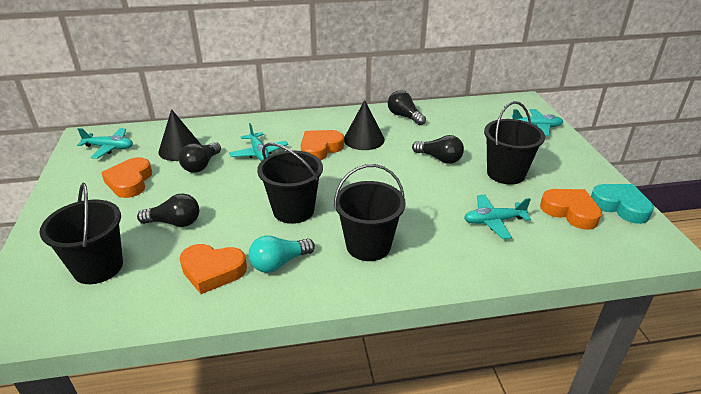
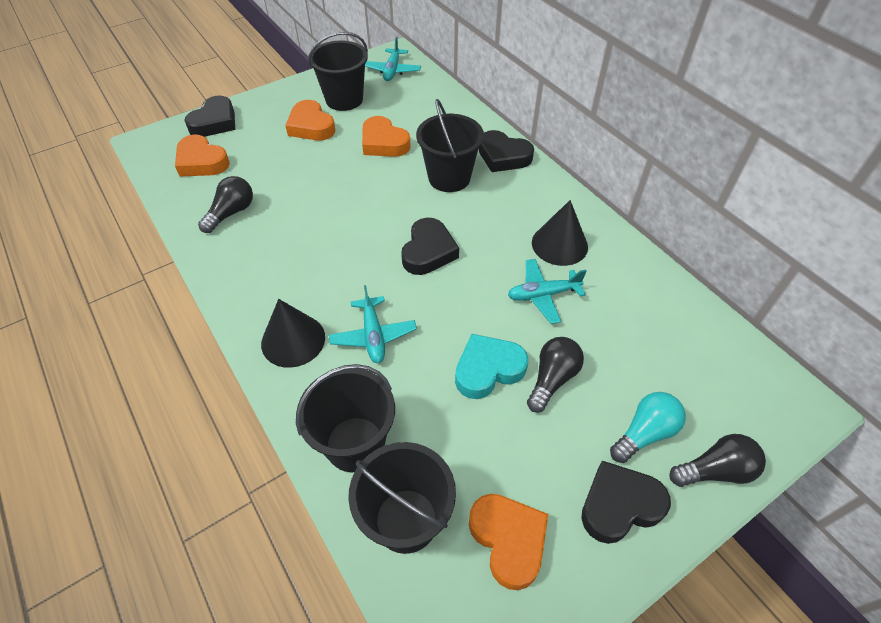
black heart: 0 -> 4
black light bulb: 4 -> 3
turquoise plane: 4 -> 3

